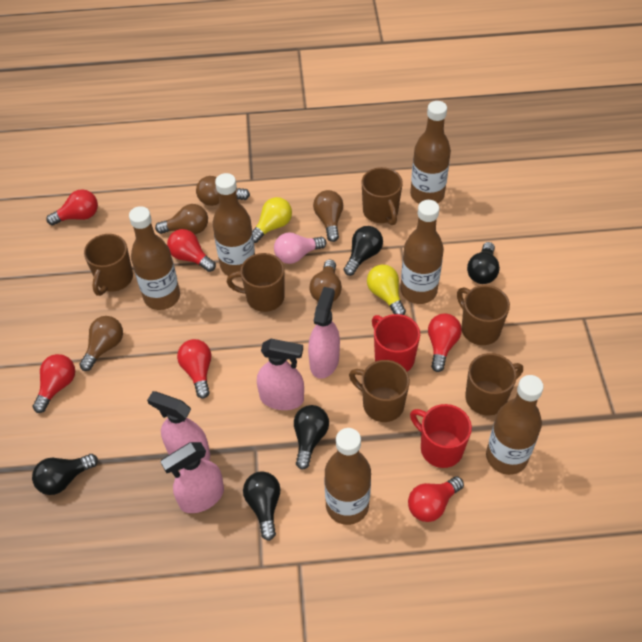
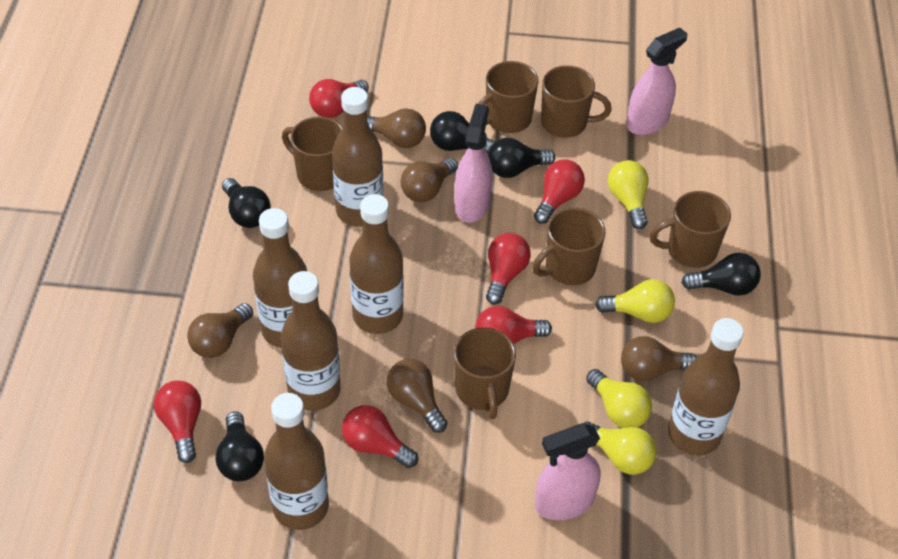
pink light bulb: 1 -> 0
pink spray bottle: 4 -> 3
red mug: 2 -> 0
yellow light bulb: 2 -> 4

